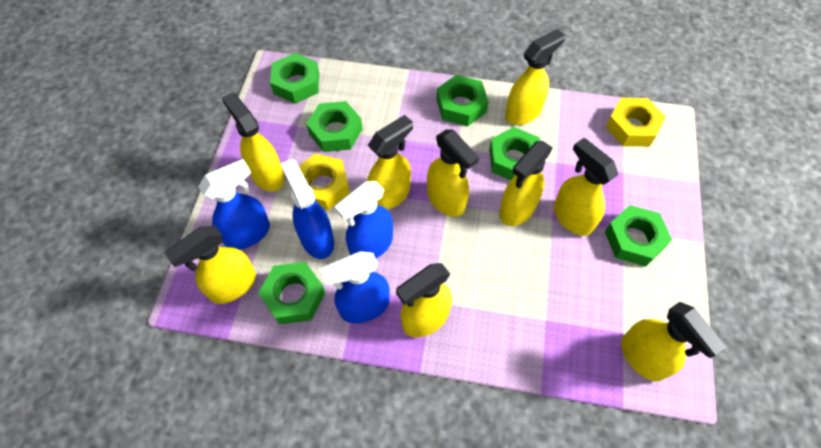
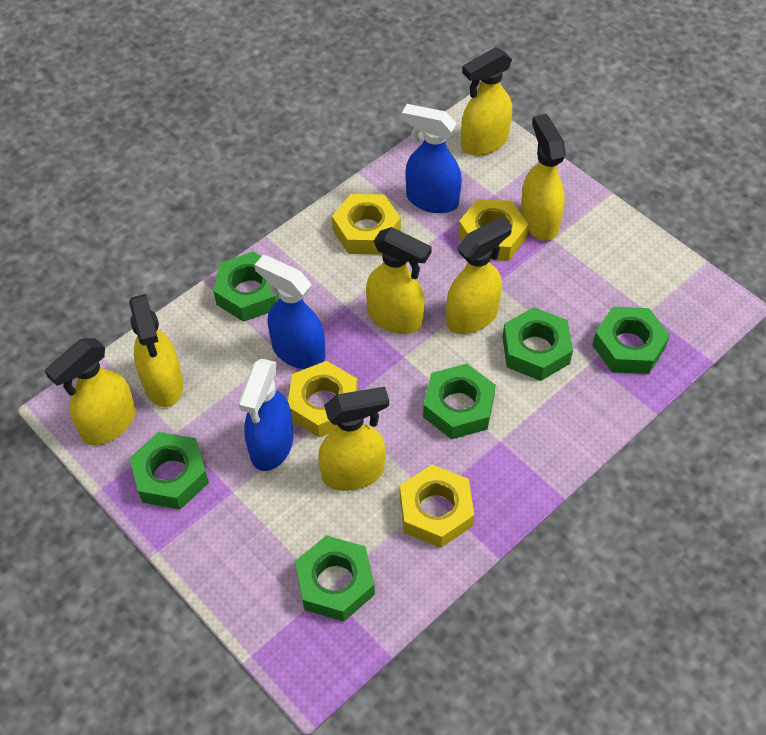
blue spray bottle: 4 -> 3
yellow nut: 2 -> 4
yellow spray bottle: 9 -> 7

